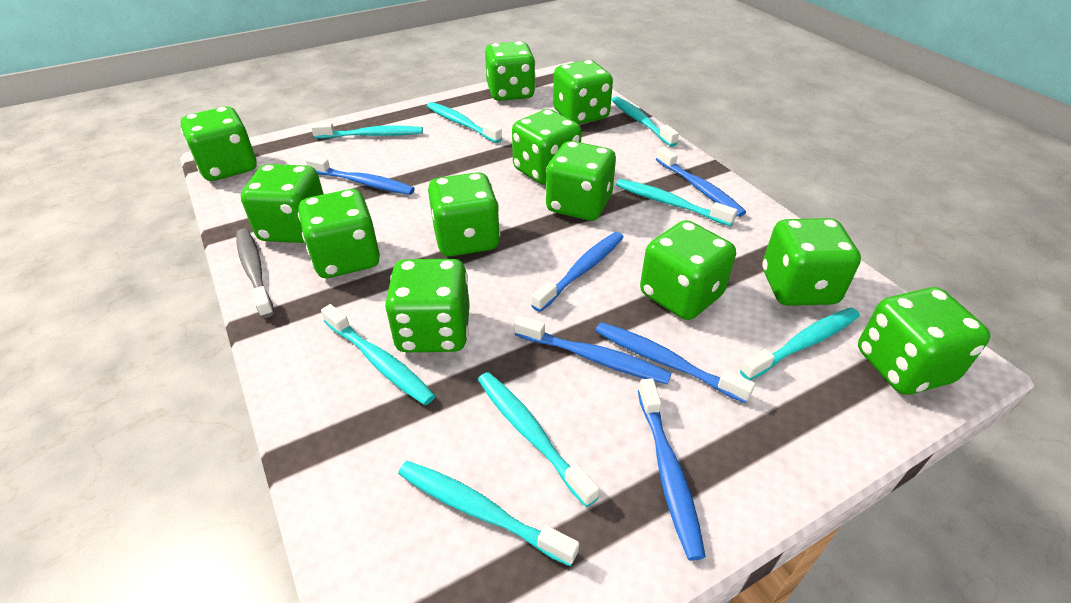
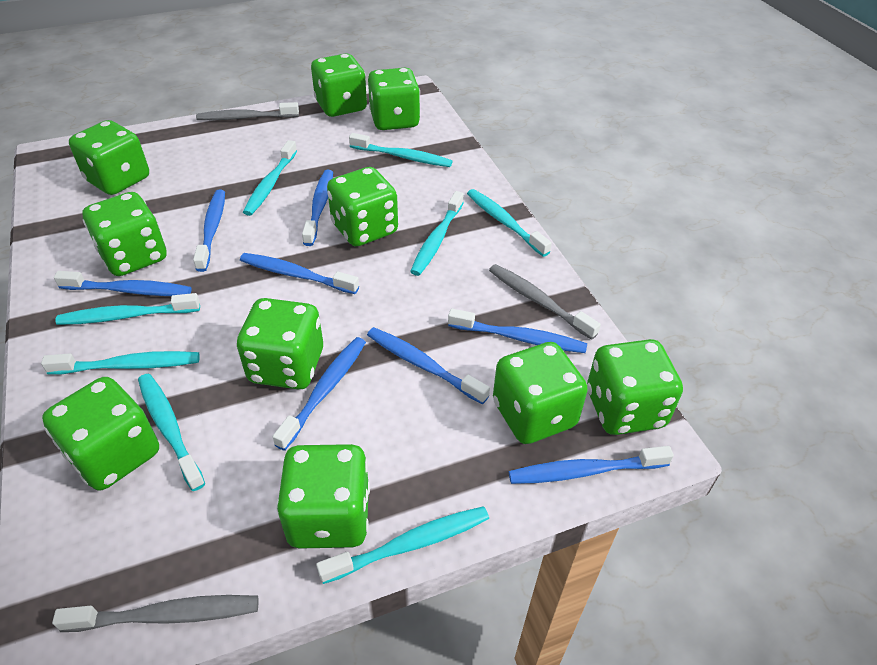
blue toothbrush: 6 -> 8
green dice: 12 -> 10
grey toothbrush: 1 -> 3

